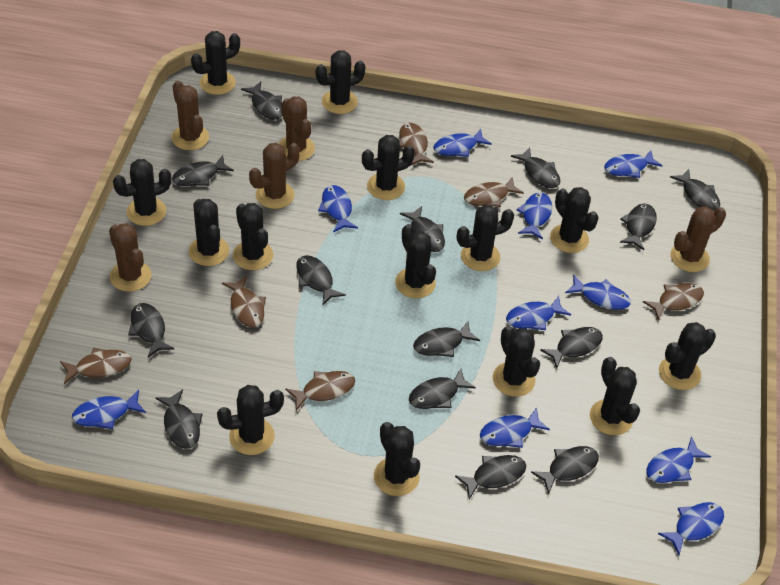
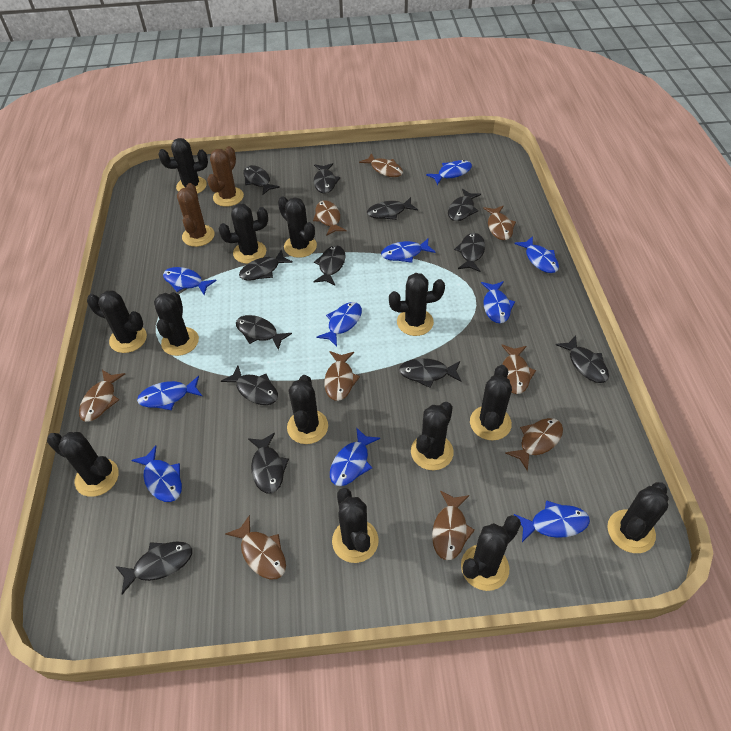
black cactus: 14 -> 13
black fish: 14 -> 13
brown cactus: 5 -> 2
brown fish: 6 -> 9

